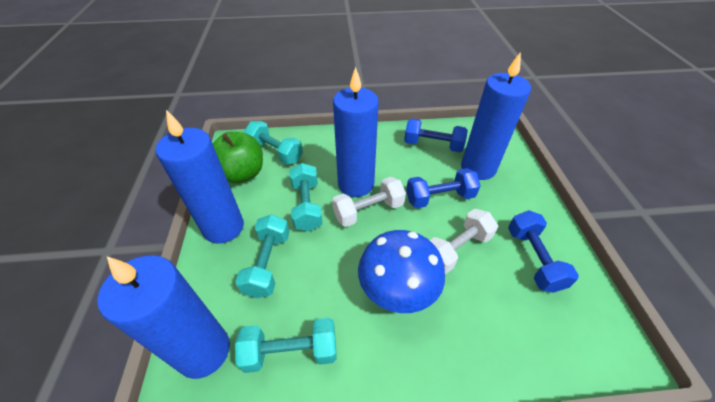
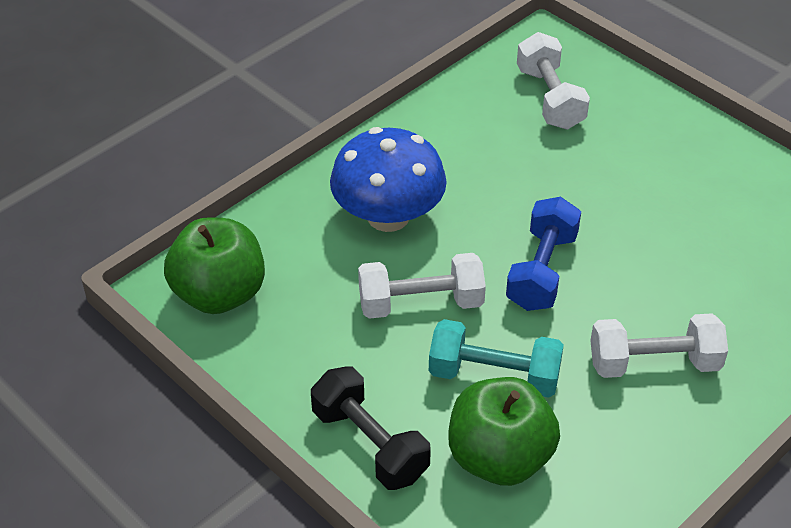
black dumbbell: 0 -> 1
blue candle: 4 -> 0
blue dumbbell: 3 -> 1
green apple: 1 -> 2
turquoise dumbbell: 4 -> 1
white dumbbell: 2 -> 3

